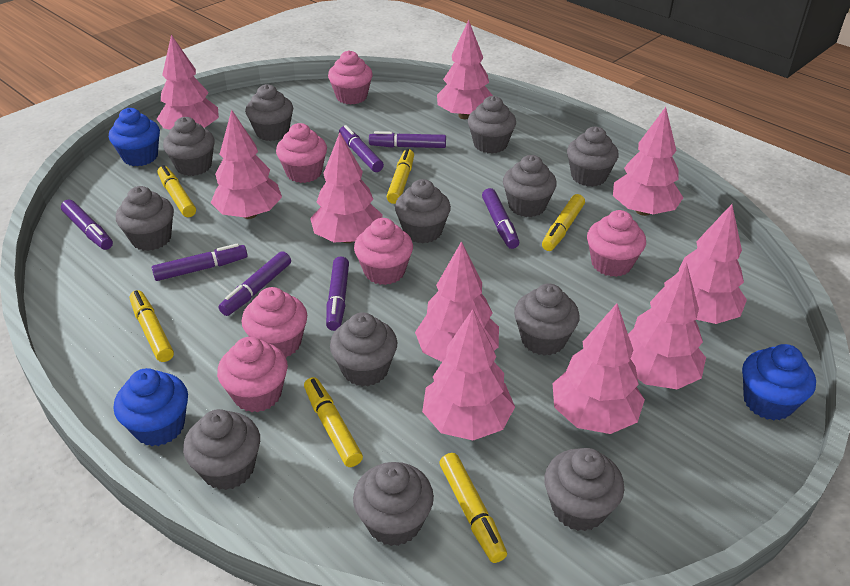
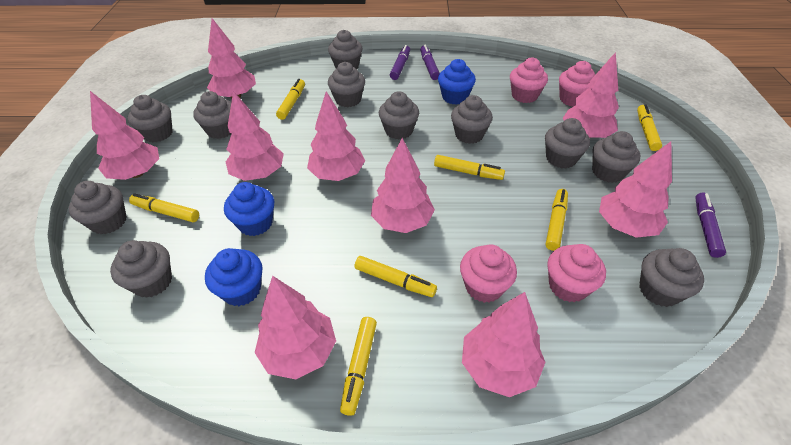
grey cupcake: 12 -> 11
pink cupcake: 6 -> 4
pink tree: 10 -> 9
purple marker: 7 -> 3
yellow marker: 6 -> 7

